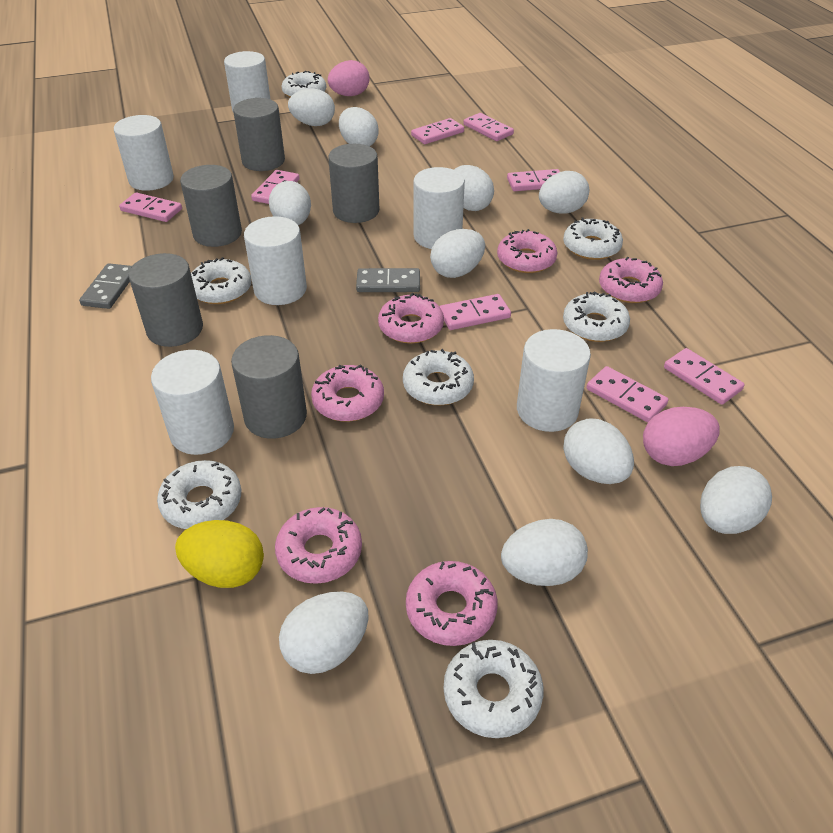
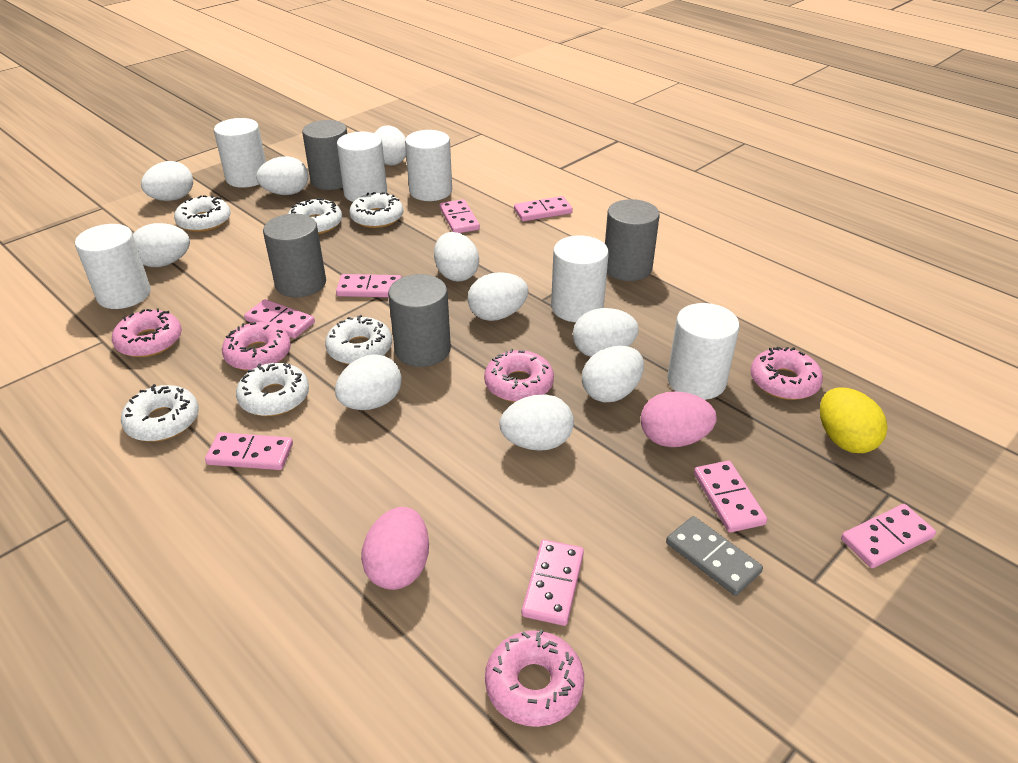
grey cylinder: 5 -> 4
grey domino: 2 -> 1
pink donut: 6 -> 5
white donut: 7 -> 6

